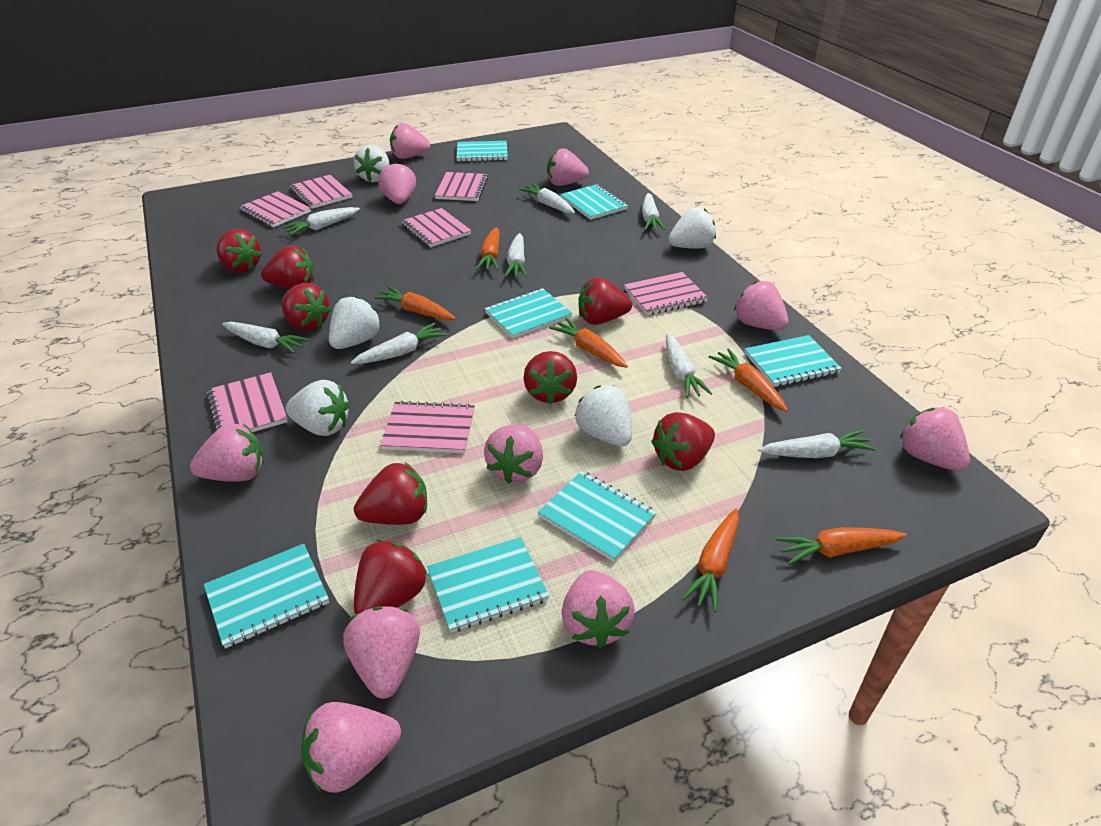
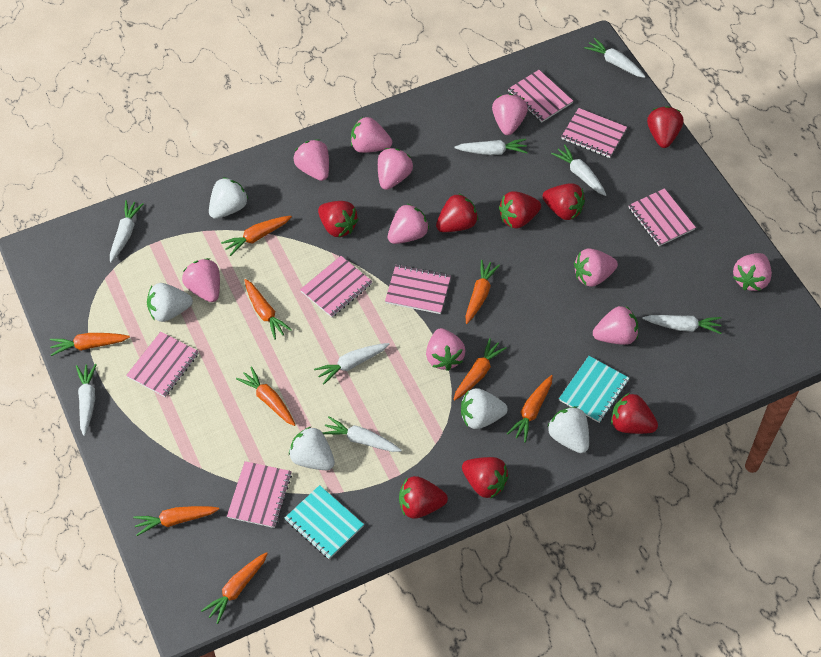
orange carrot: 6 -> 9
turquoise notebook: 7 -> 2

